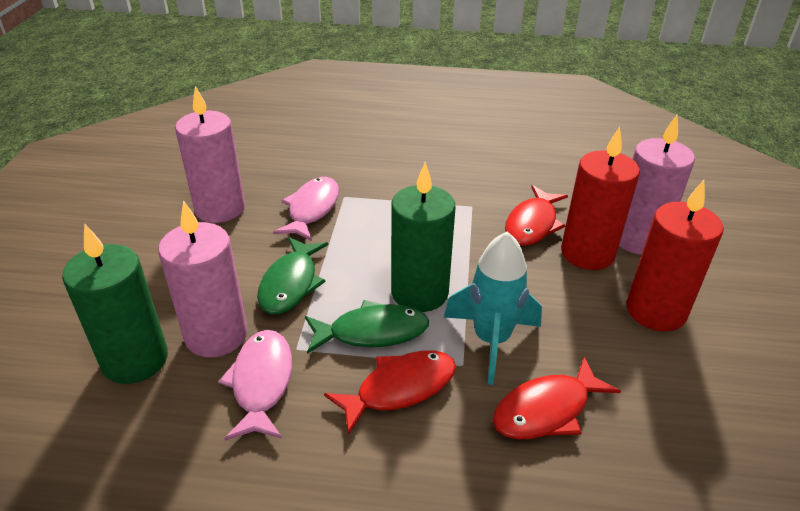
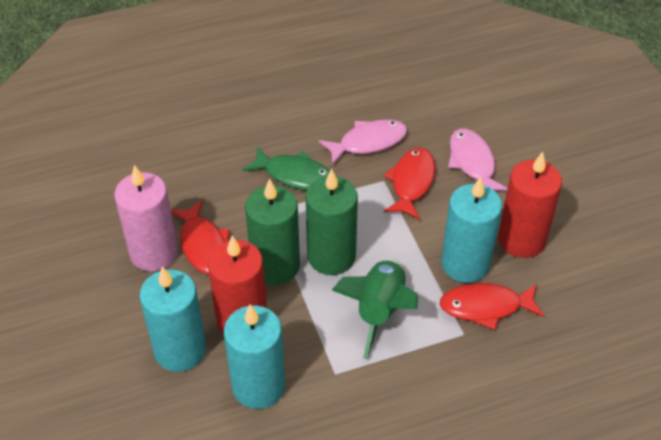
green fish: 2 -> 1
green rocket: 0 -> 1
pink candle: 3 -> 1
turquoise candle: 0 -> 3
turquoise rocket: 1 -> 0

